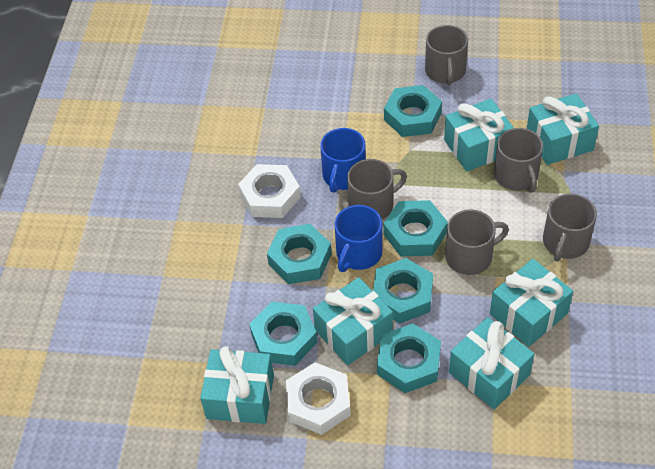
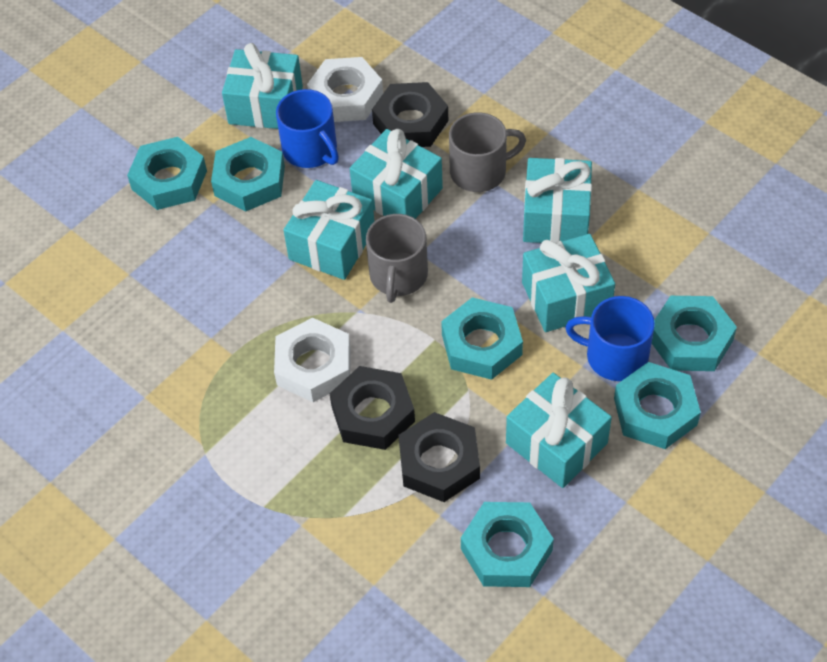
black nut: 0 -> 3
grey mug: 5 -> 2

